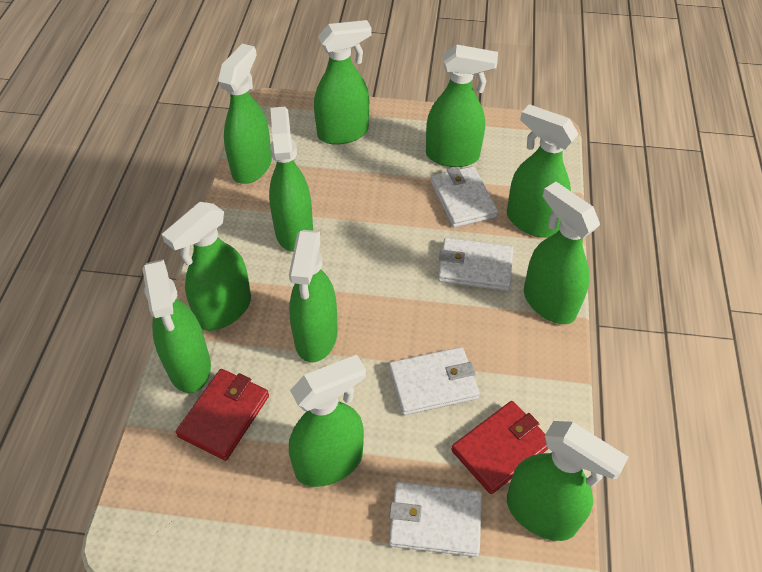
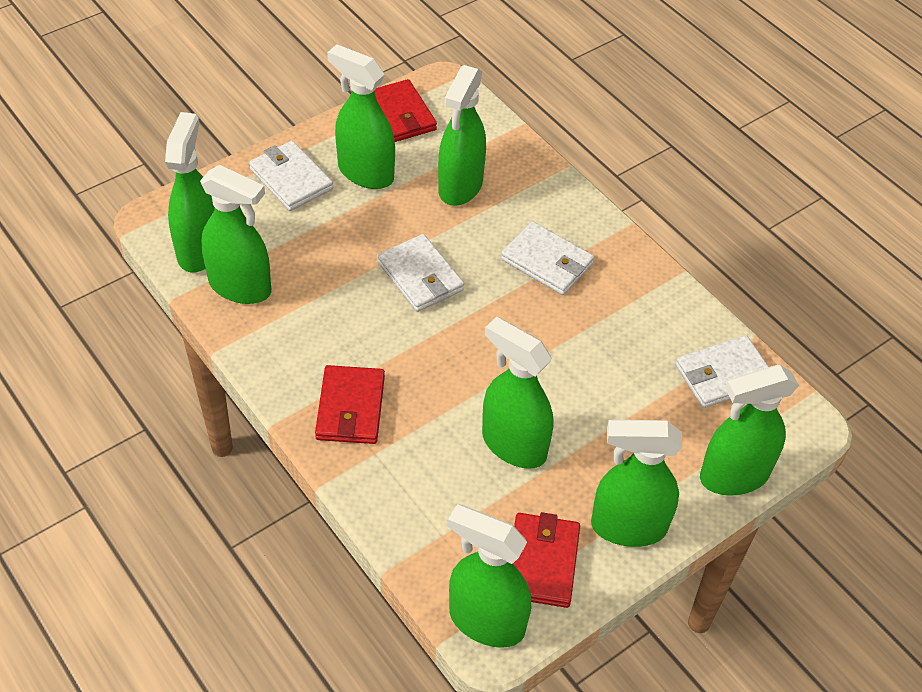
green spray bottle: 11 -> 8
red wallet: 2 -> 3

